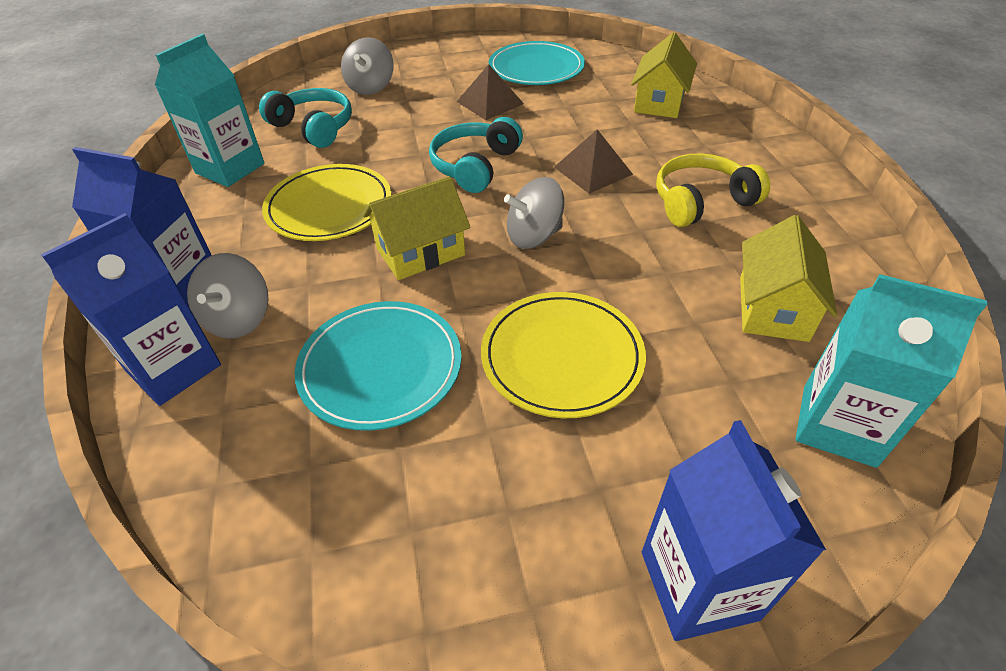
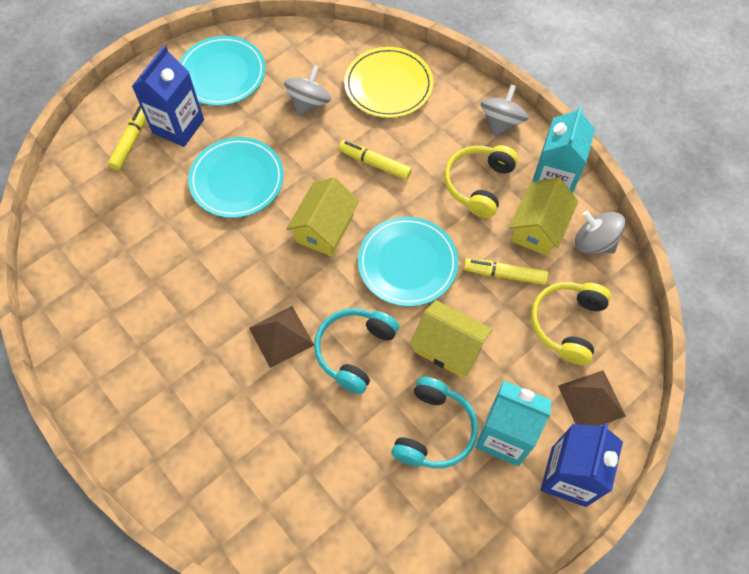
blue carton: 3 -> 2
turquoise plate: 2 -> 3
yellow headphones: 1 -> 2
yellow marker: 0 -> 3
yellow plate: 2 -> 1

